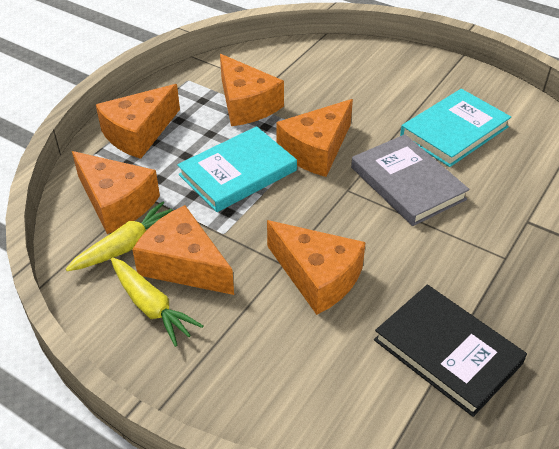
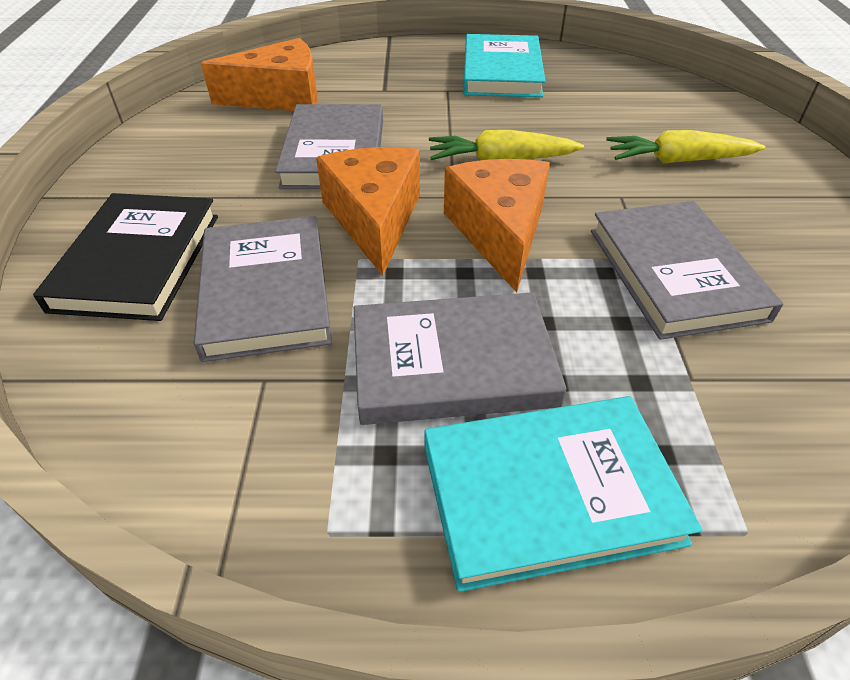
grey book: 1 -> 4
orange cheese: 6 -> 3

